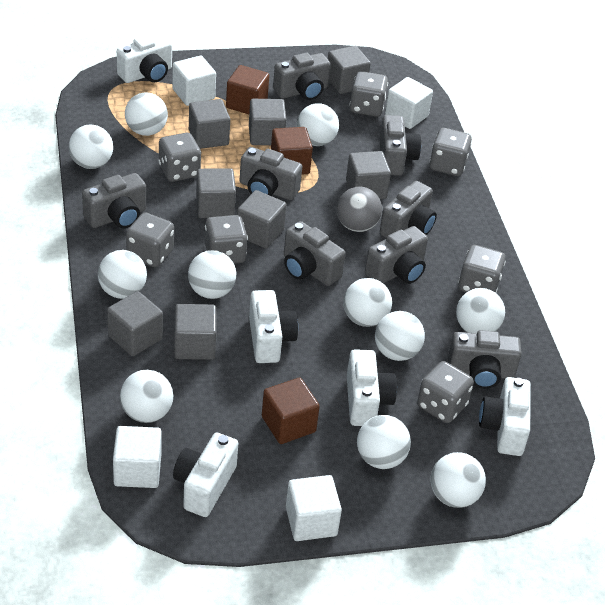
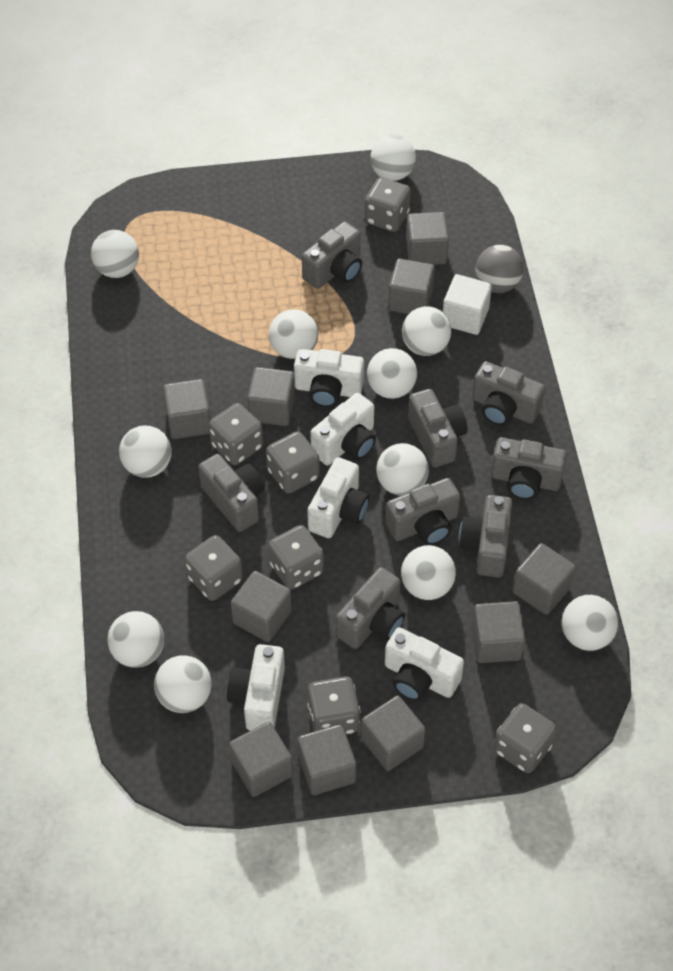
brown cube: 3 -> 0
grey cube: 8 -> 10
white cube: 4 -> 1

